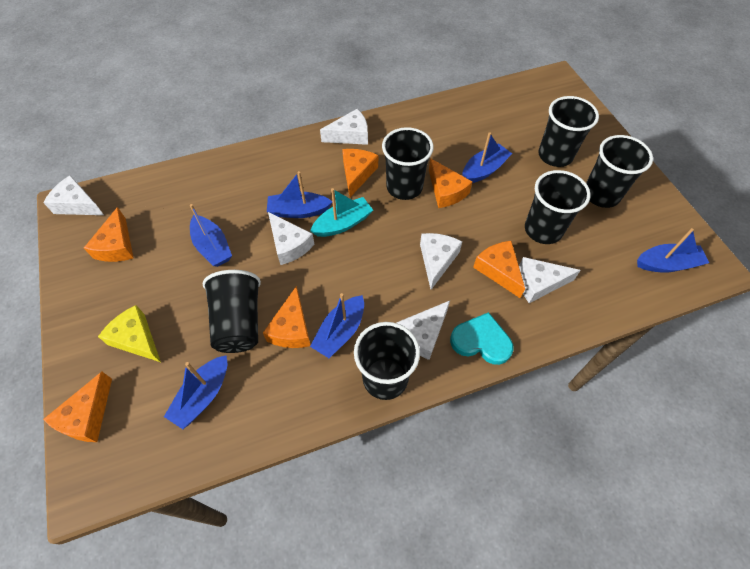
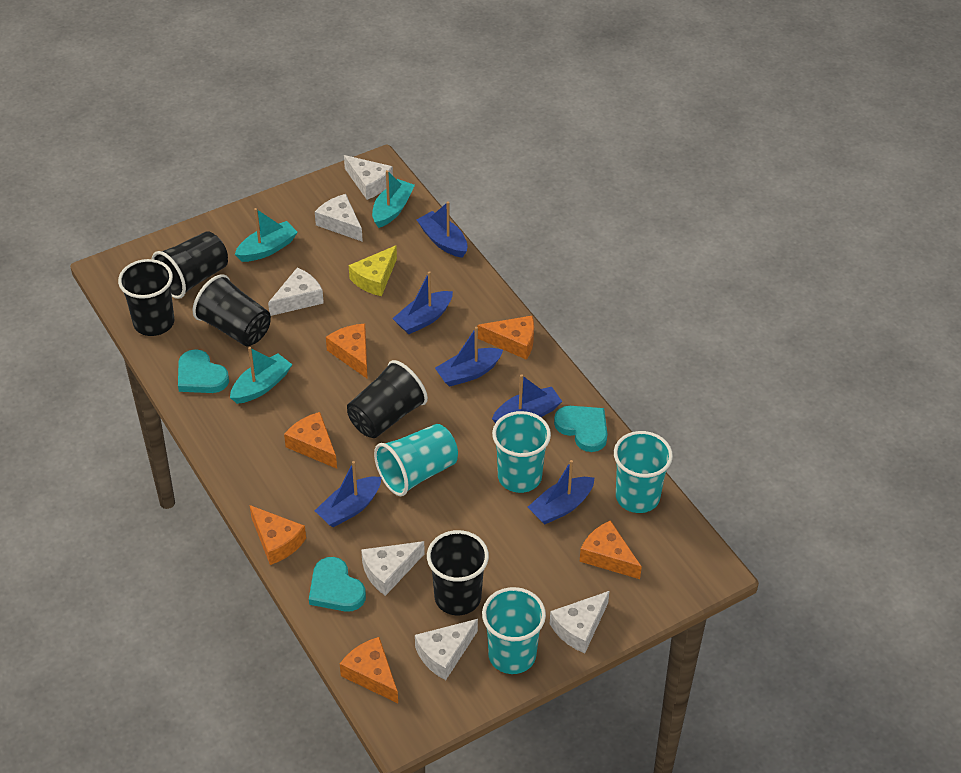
black cup: 6 -> 5
turquoise boat: 1 -> 3
turquoise cup: 0 -> 4
turquoise heart: 1 -> 3

